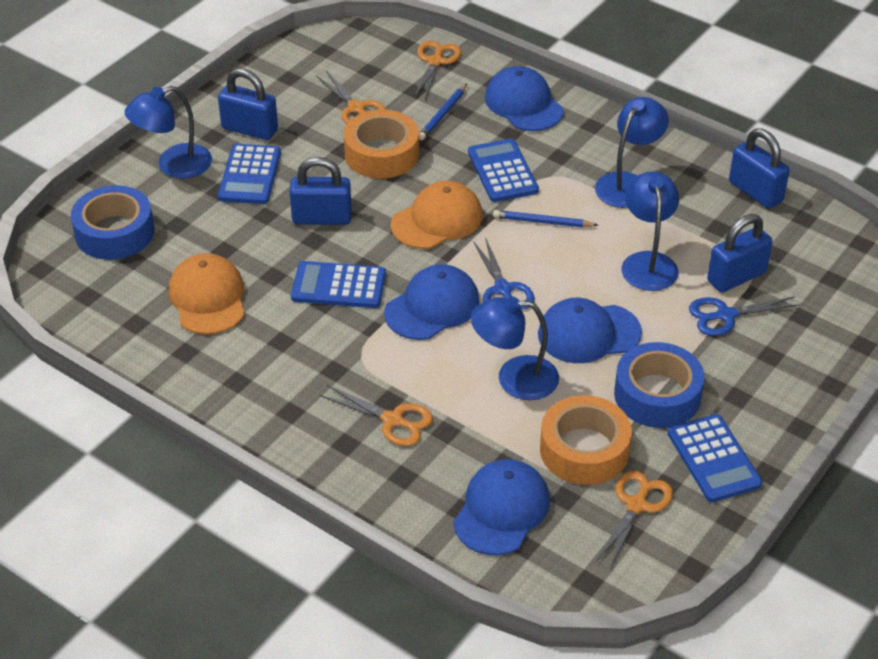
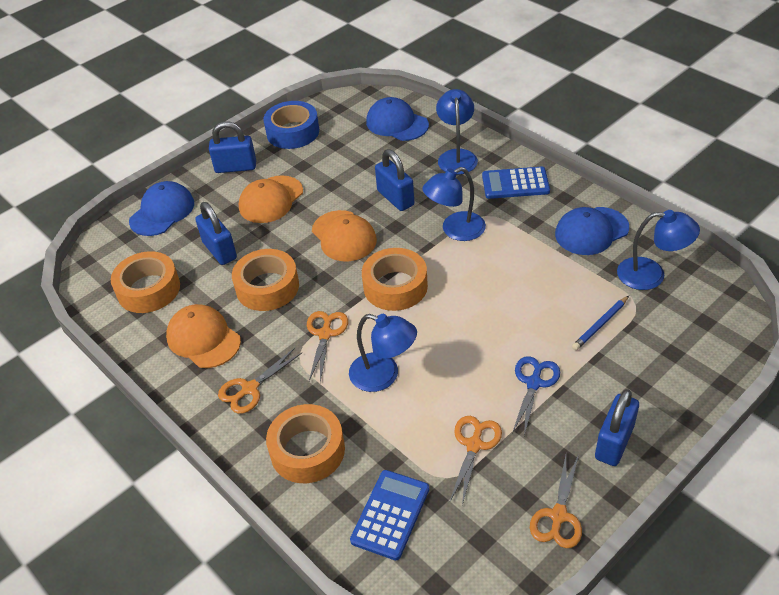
blue calculator: 4 -> 2
blue cap: 4 -> 3
blue pencil: 2 -> 1
blue scissors: 2 -> 1
blue tape: 2 -> 1
orange cap: 2 -> 3
orange tape: 2 -> 4

